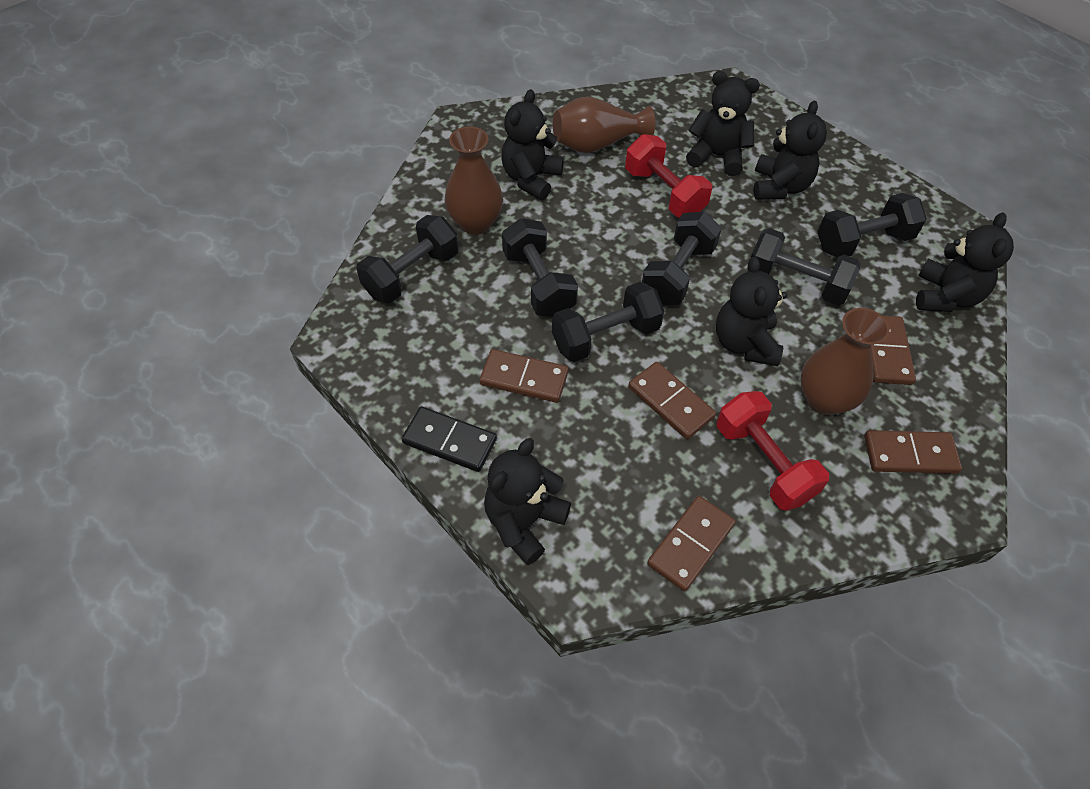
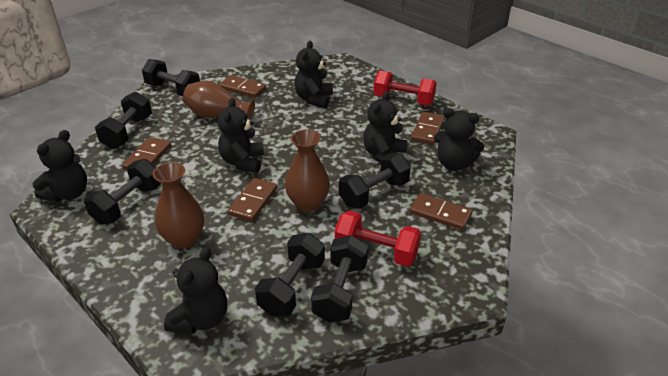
black domino: 1 -> 0

